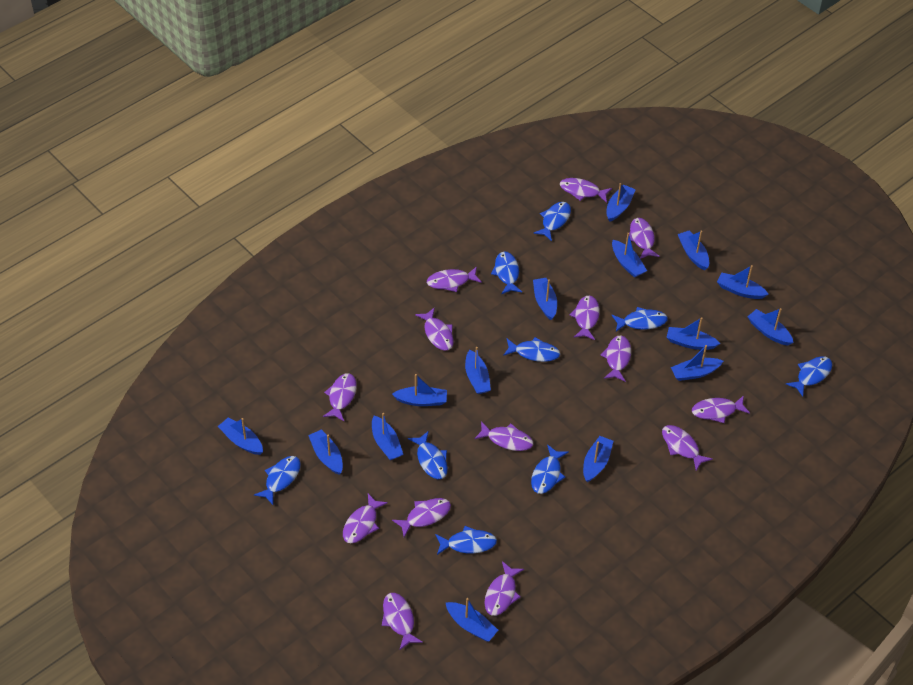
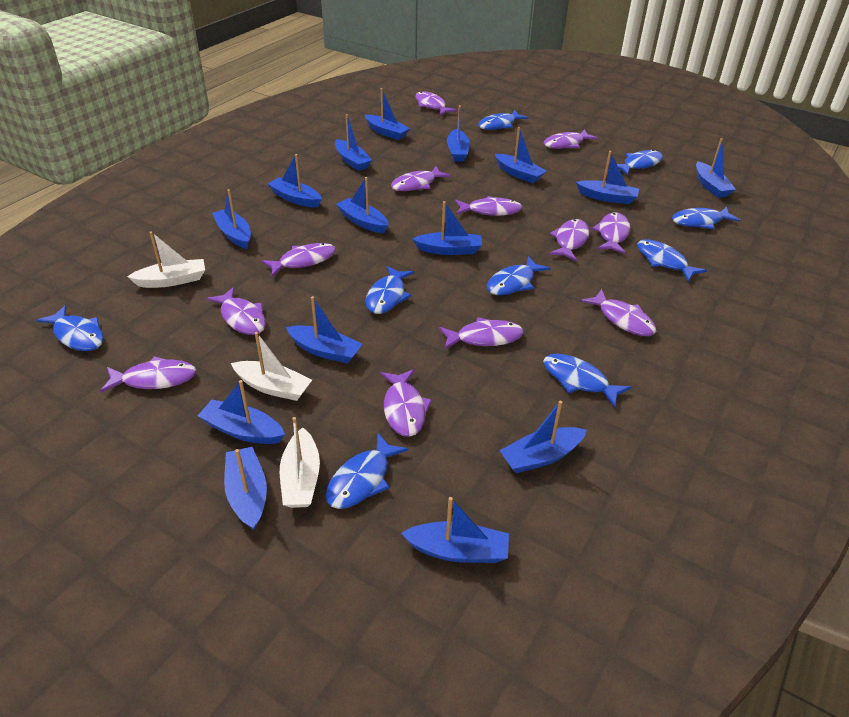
purple fish: 14 -> 12
white boat: 0 -> 3

